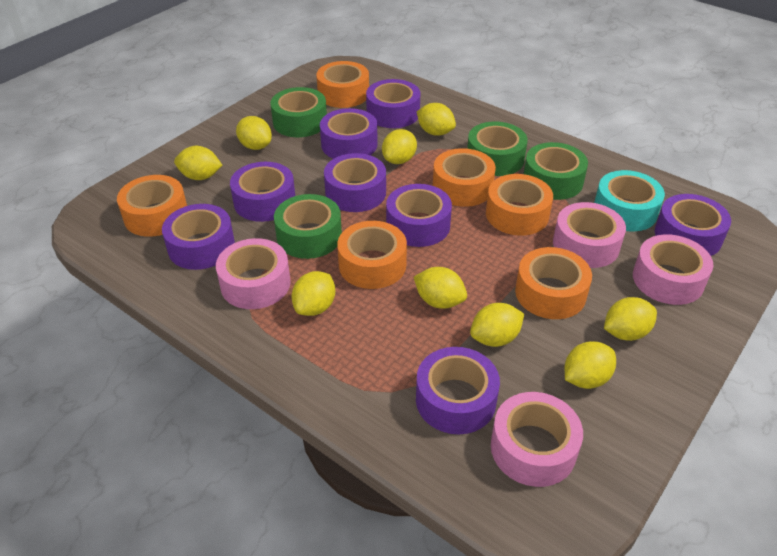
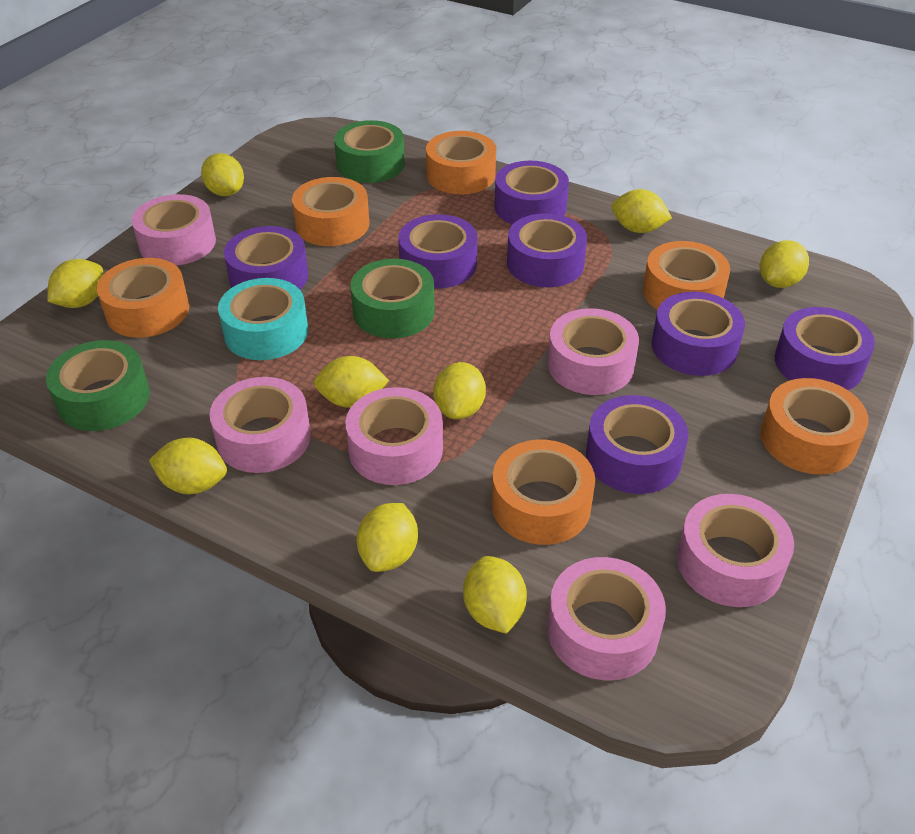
green tape: 4 -> 3
pink tape: 4 -> 6
purple tape: 8 -> 7

